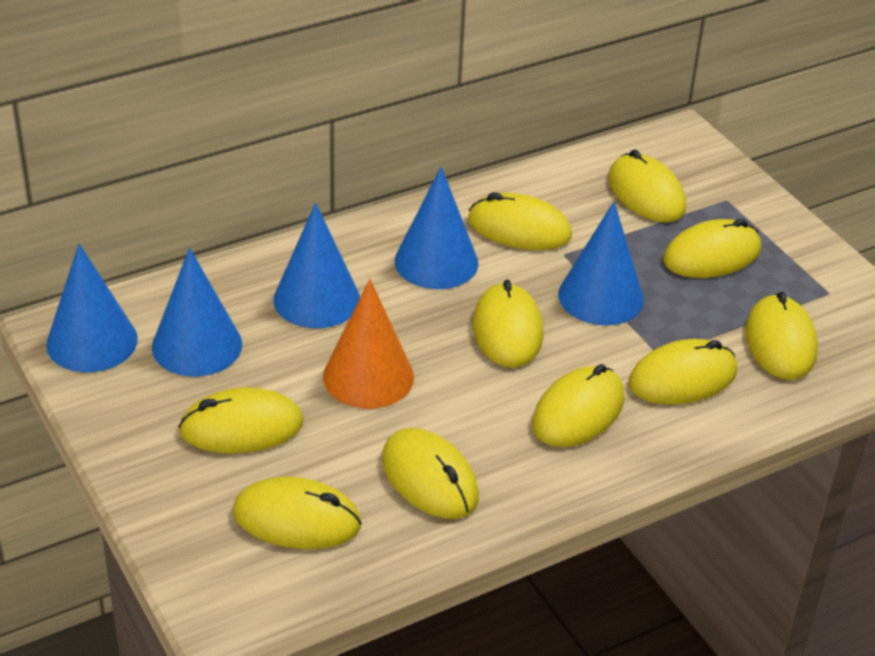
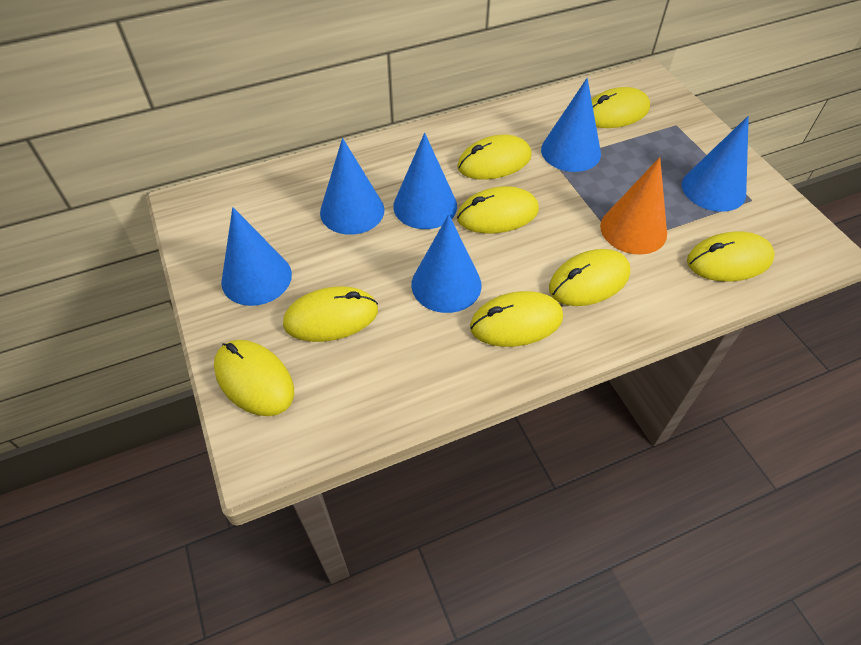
blue cone: 5 -> 6
yellow mouse: 10 -> 8

